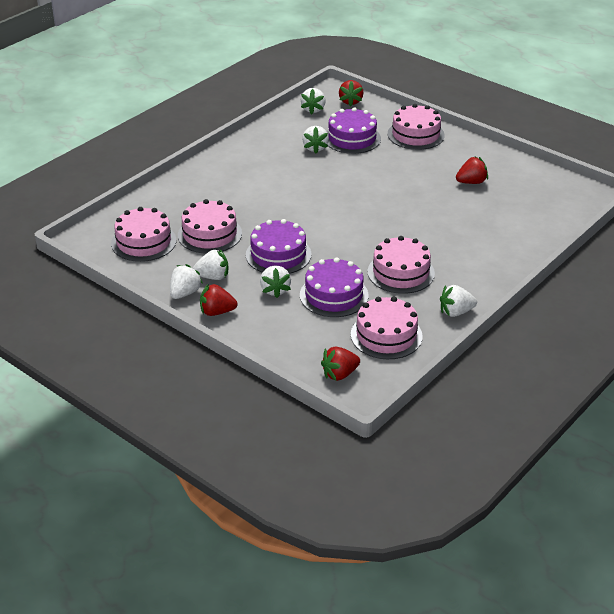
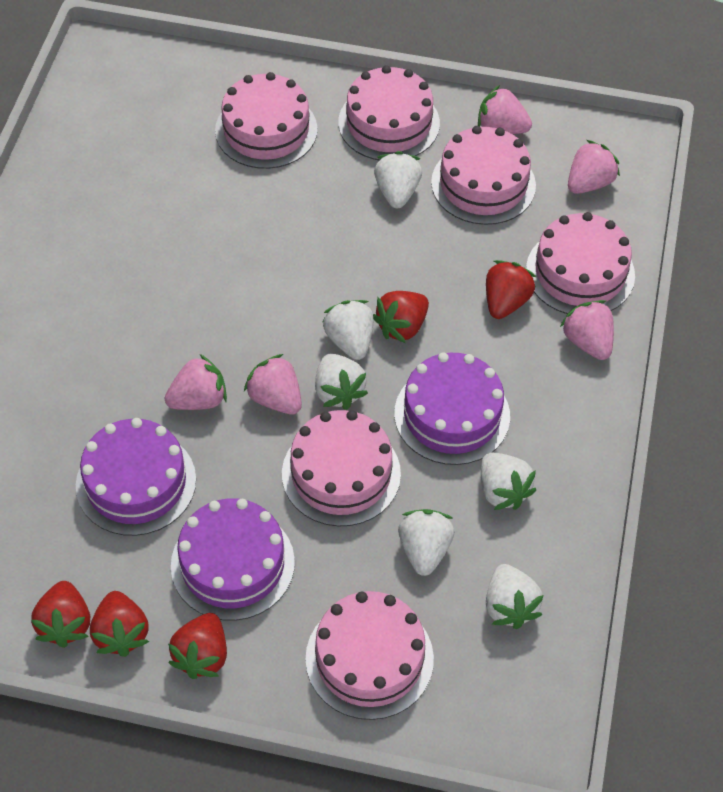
pink cake: 5 -> 6
pink strawberry: 0 -> 5
red strawberry: 4 -> 5

